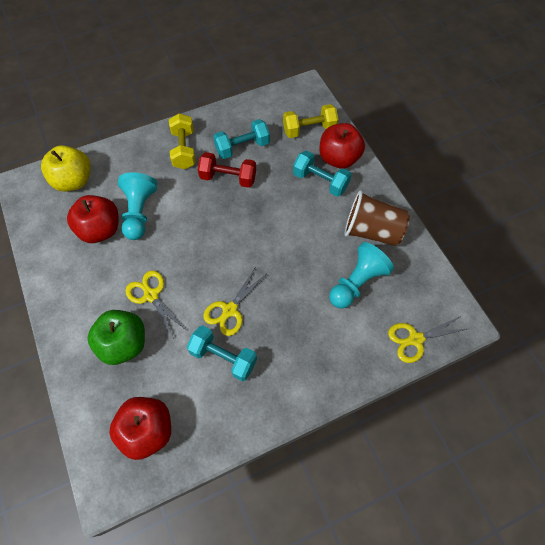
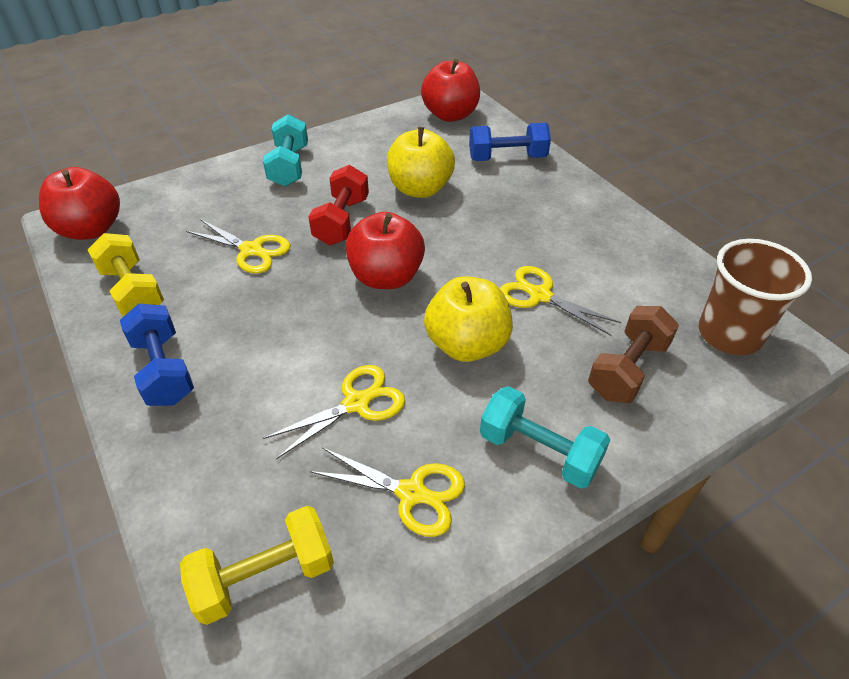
blue dumbbell: 0 -> 2
brown dumbbell: 0 -> 1
green apple: 1 -> 0
turquoise dumbbell: 3 -> 2
turquoise pawn: 2 -> 0
yellow apple: 1 -> 2
yellow scissors: 3 -> 4

